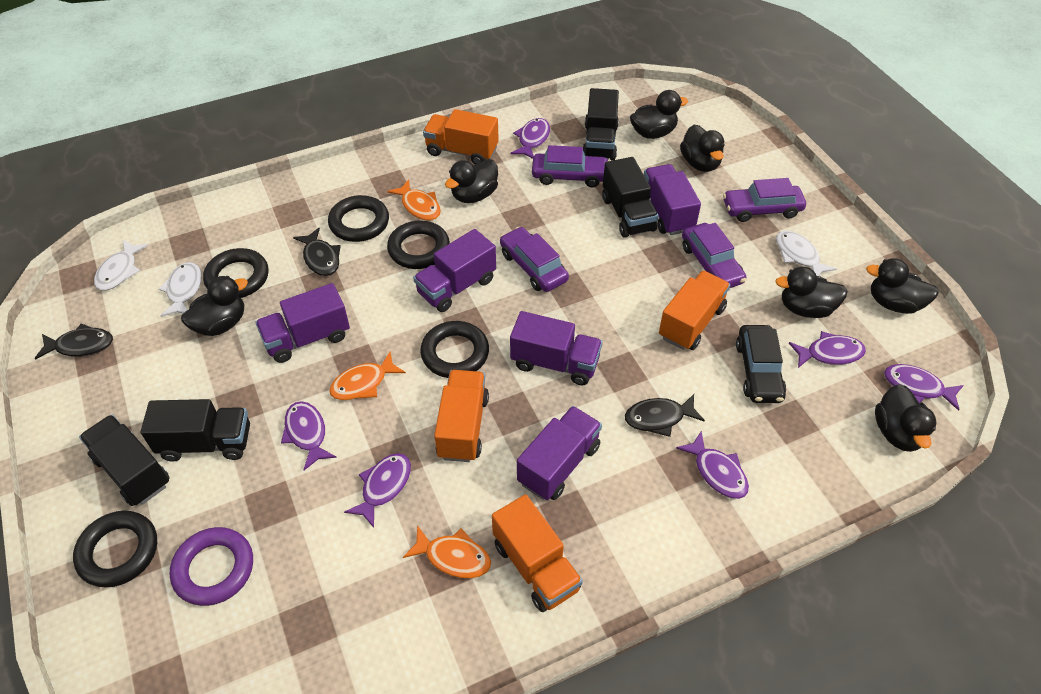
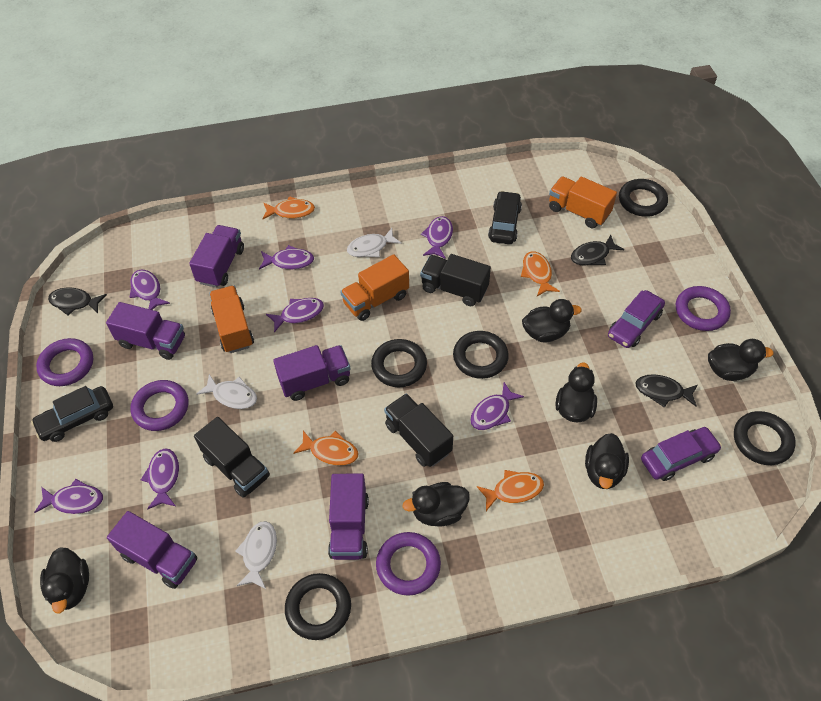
black car: 1 -> 2
black duck: 7 -> 6
black truck: 4 -> 3
orange fish: 3 -> 4
orange truck: 4 -> 3
purple car: 4 -> 2
purple fish: 6 -> 7
purple ring: 1 -> 4

